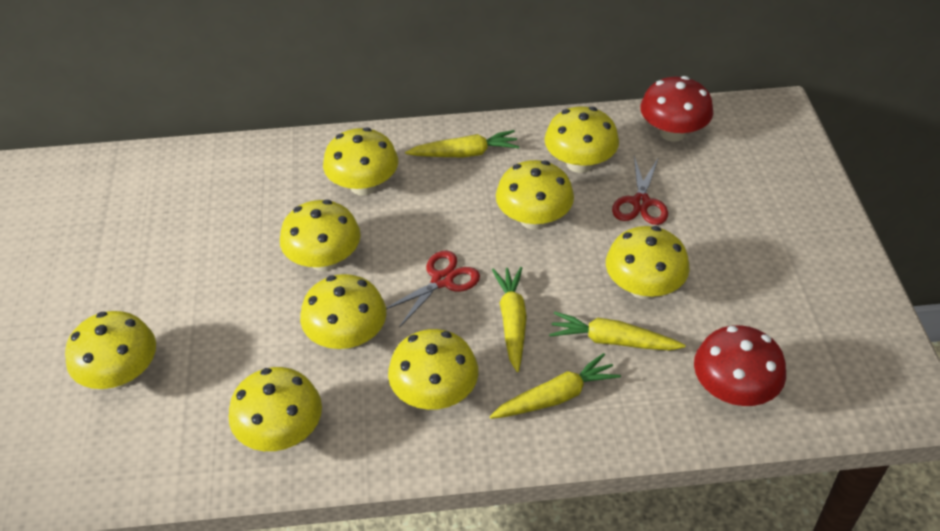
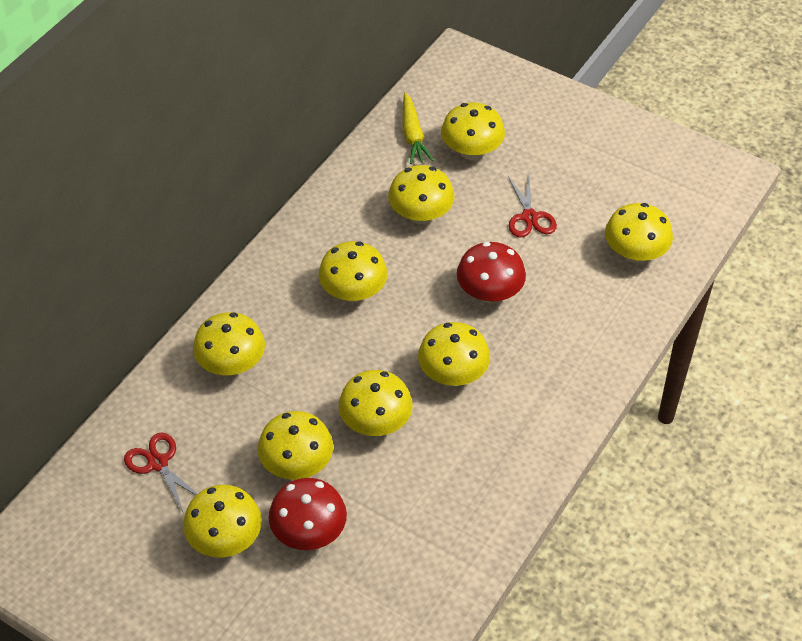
yellow carrot: 4 -> 1

